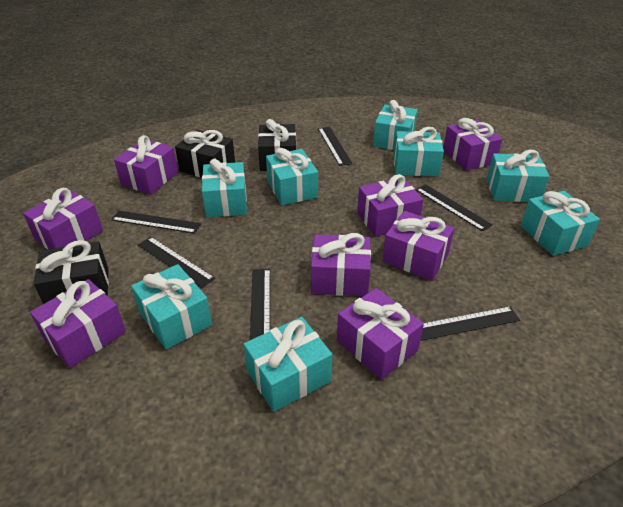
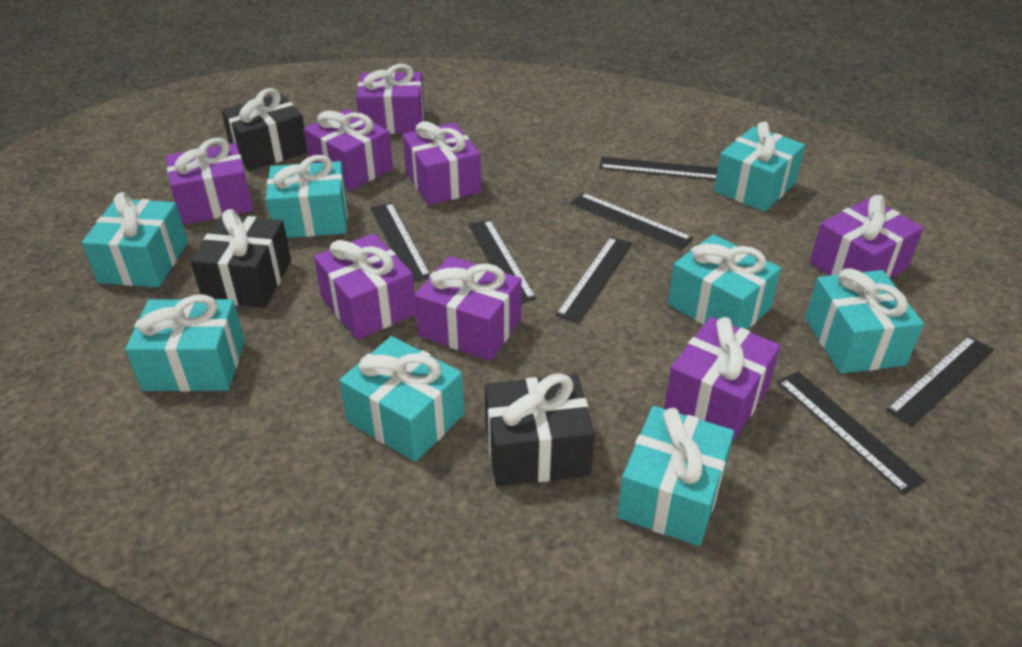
black ruler: 6 -> 7

